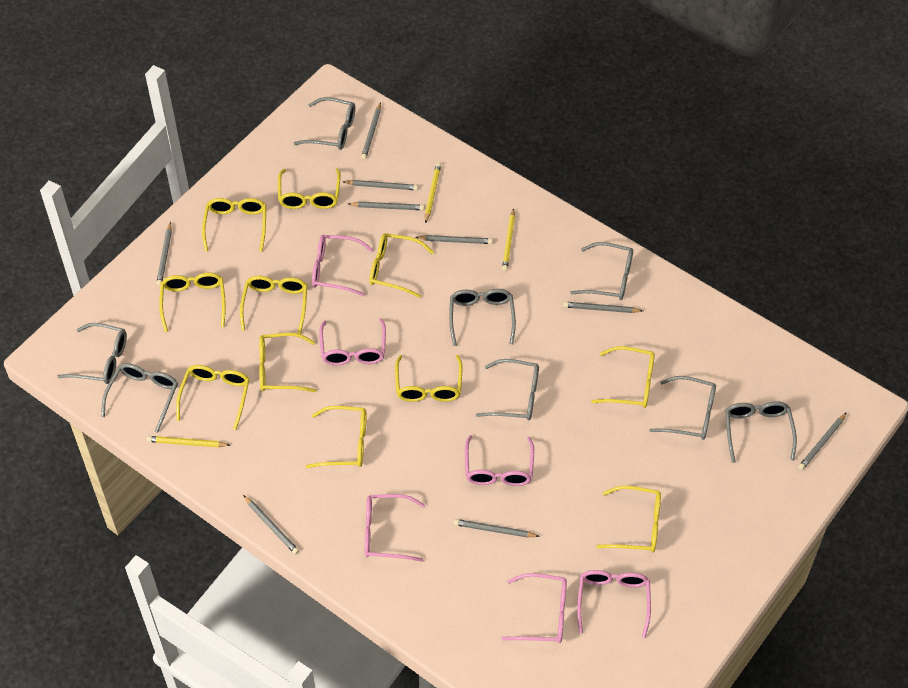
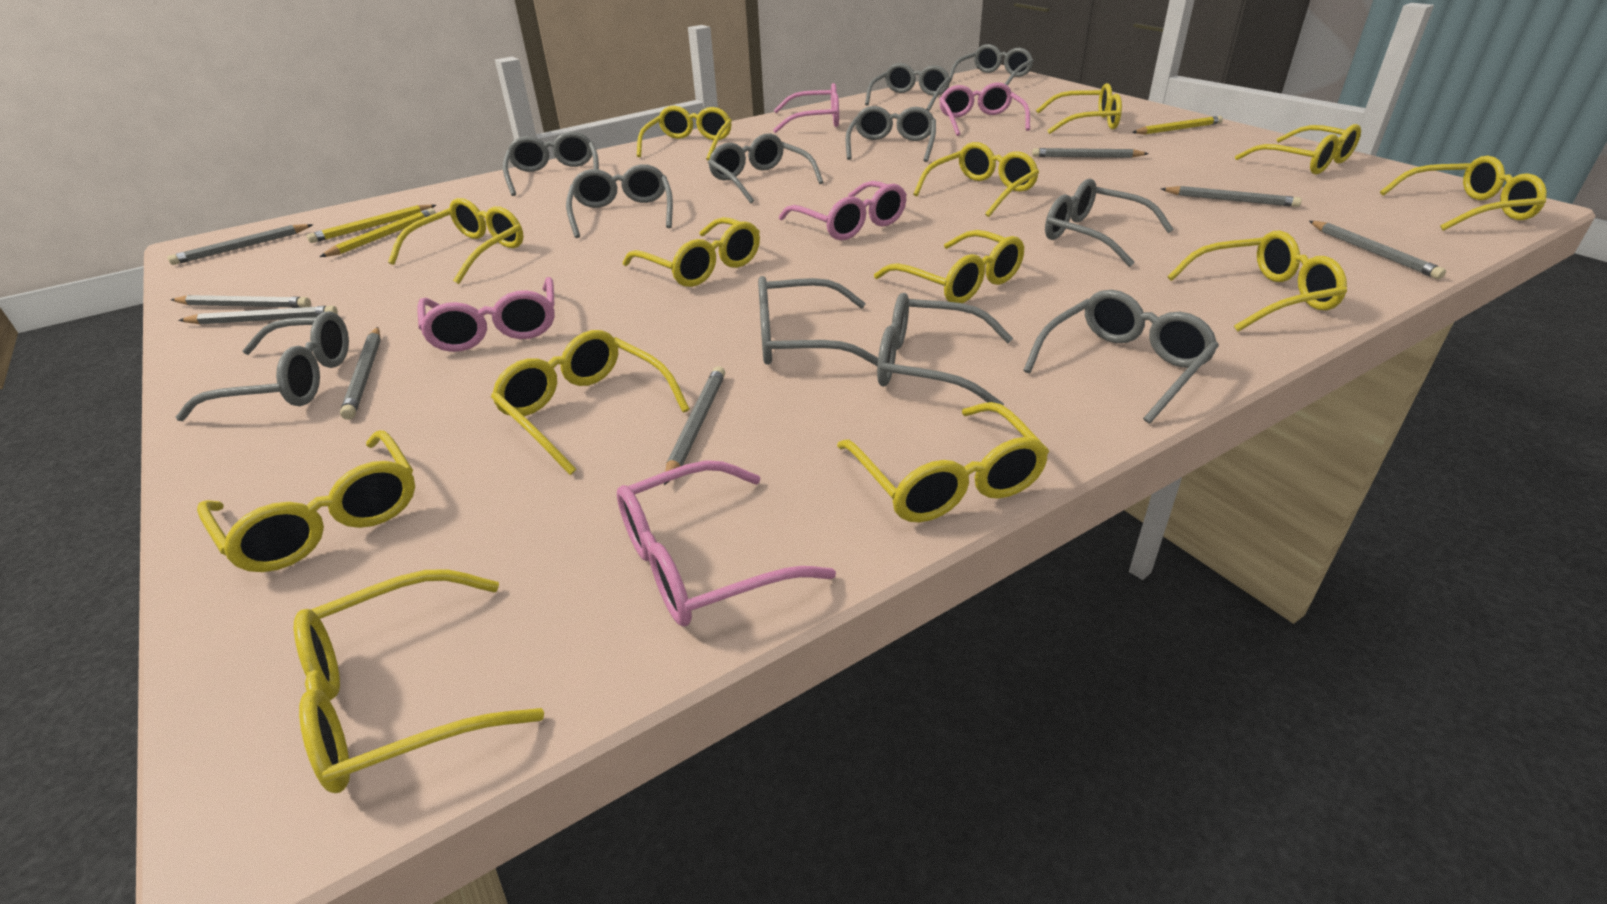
grey glasses: 8 -> 11
grey pencil: 9 -> 8
pink glasses: 6 -> 5
yellow glasses: 11 -> 13

